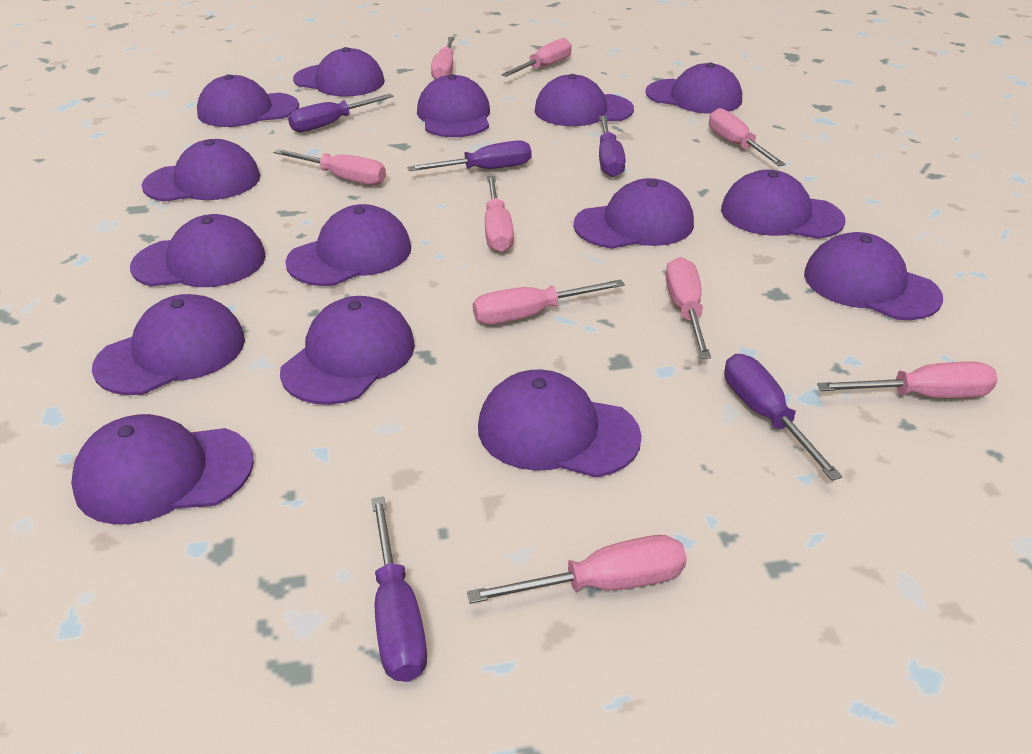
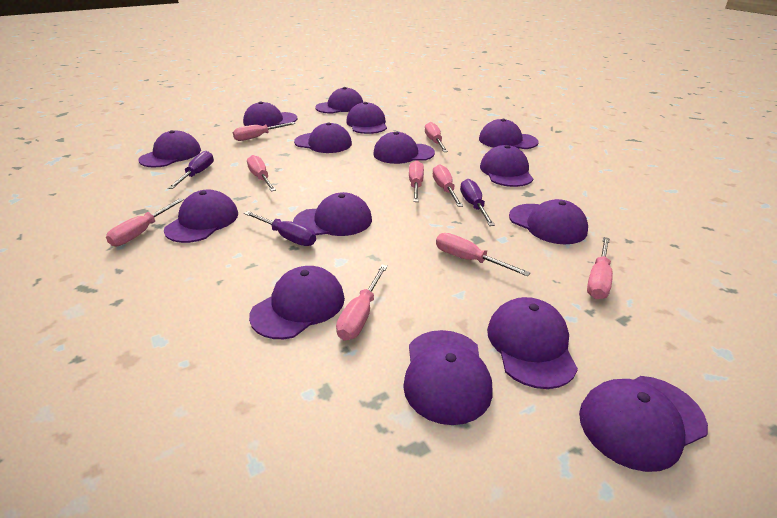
purple screwdriver: 5 -> 3

